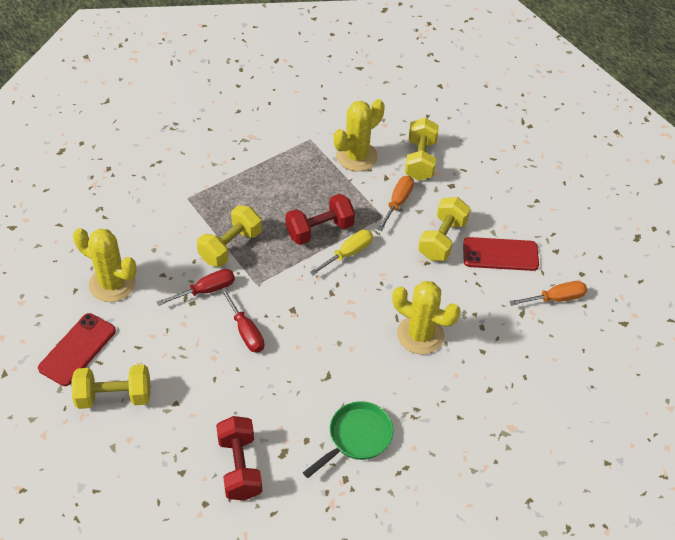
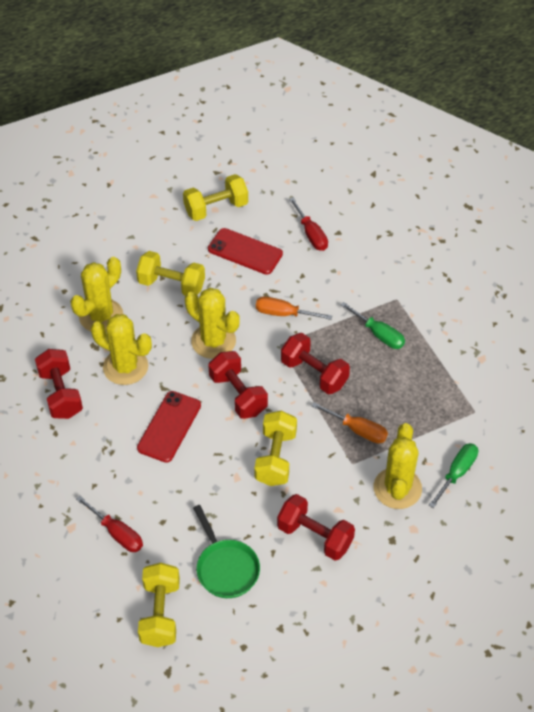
green screwdriver: 0 -> 2
red dumbbell: 2 -> 4
yellow cactus: 3 -> 4
yellow screwdriver: 1 -> 0

